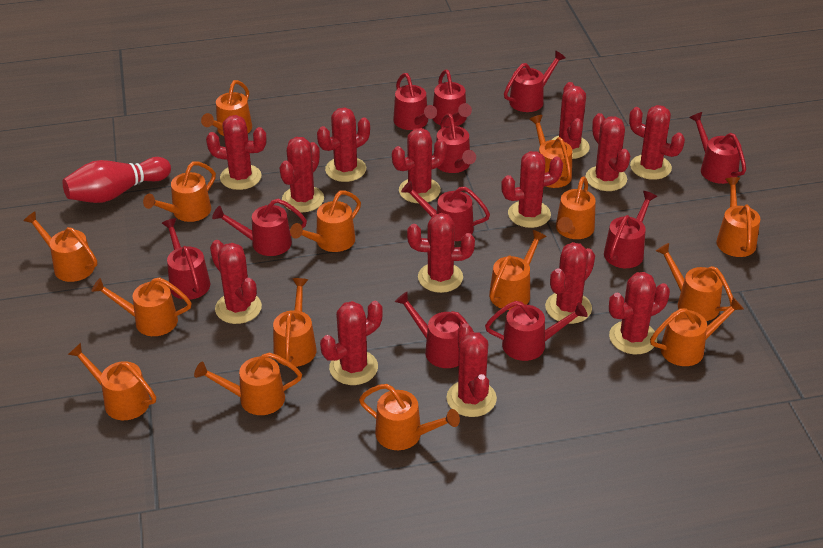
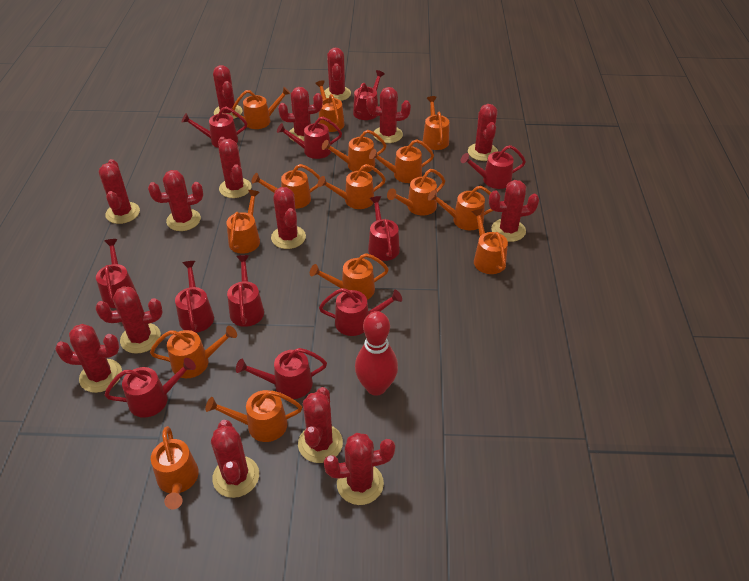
red cactus: 14 -> 15

